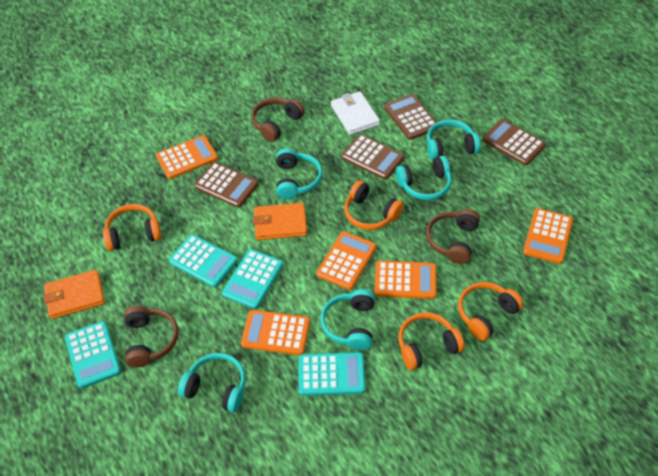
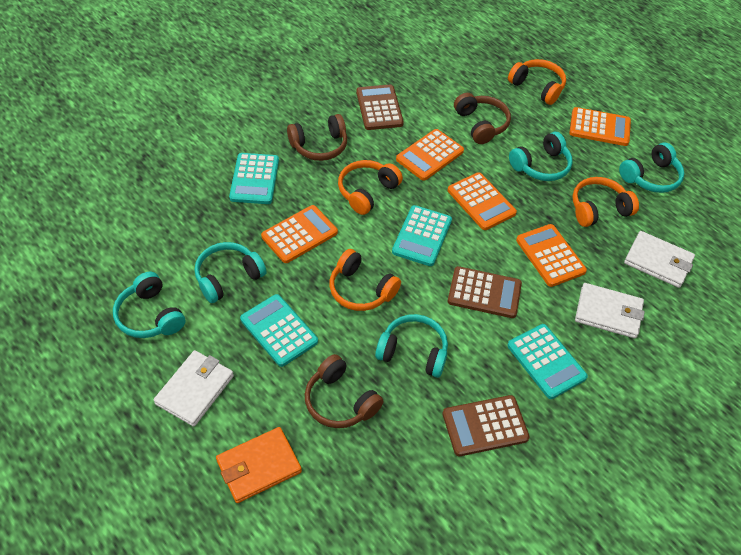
brown calculator: 4 -> 3
orange wallet: 2 -> 1
white wallet: 1 -> 3

